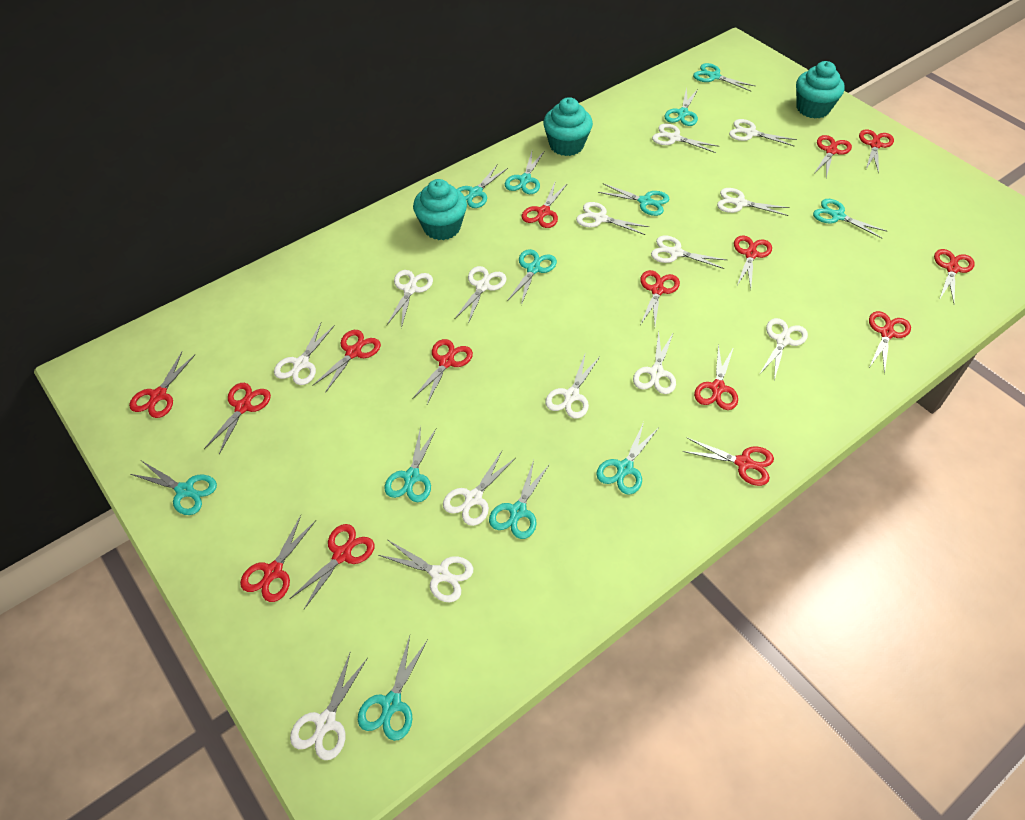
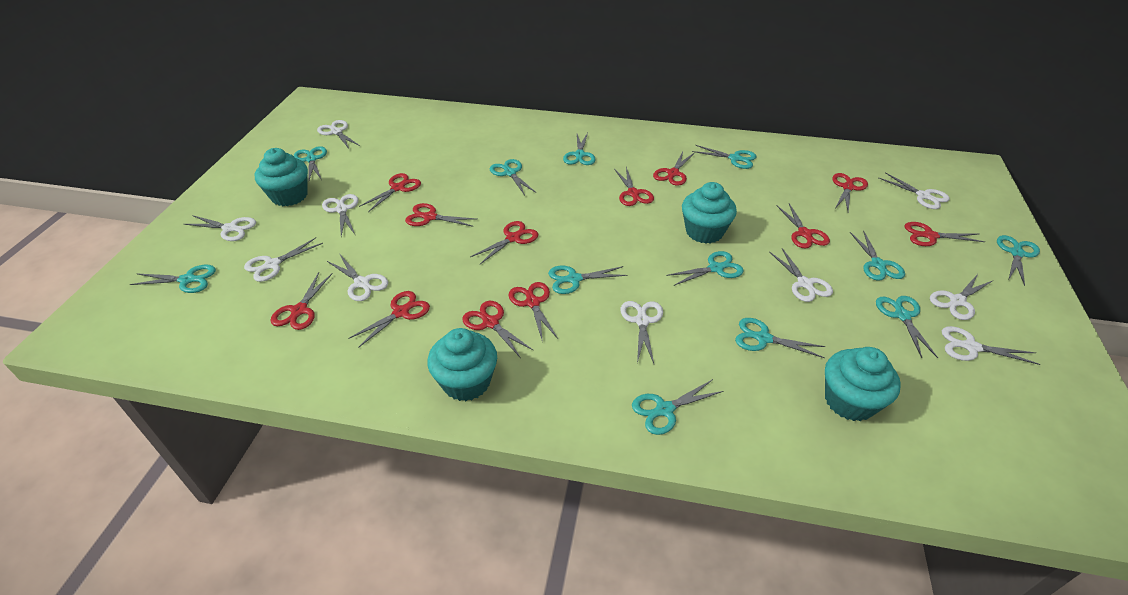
red scissors: 15 -> 12
turquoise cupcake: 3 -> 4
white scissors: 14 -> 10

